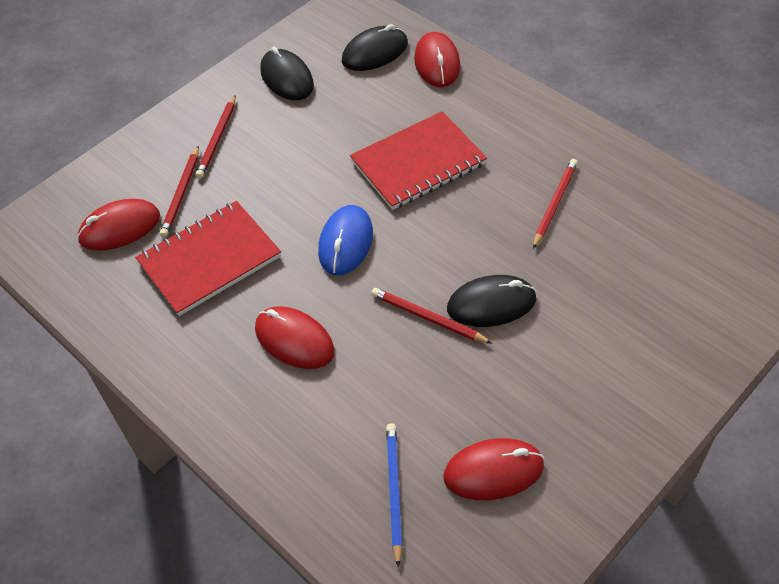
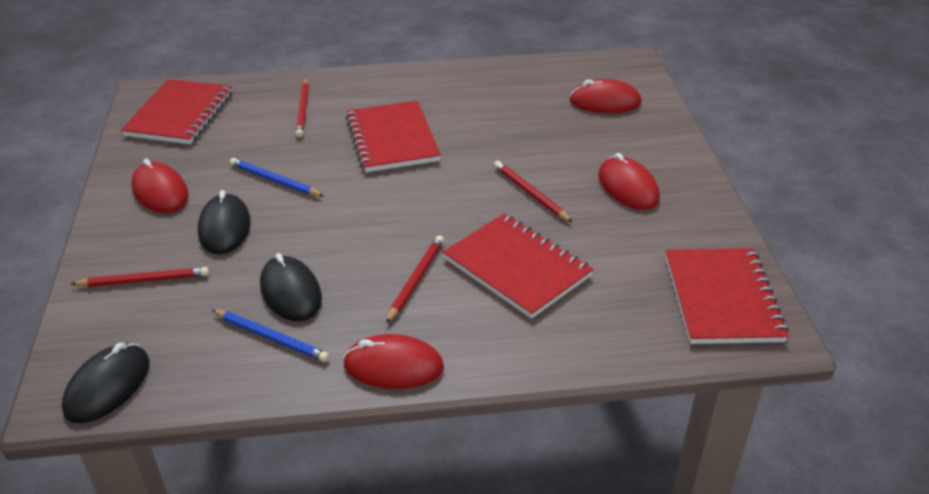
blue mouse: 1 -> 0
blue pencil: 1 -> 2
red notebook: 2 -> 4

